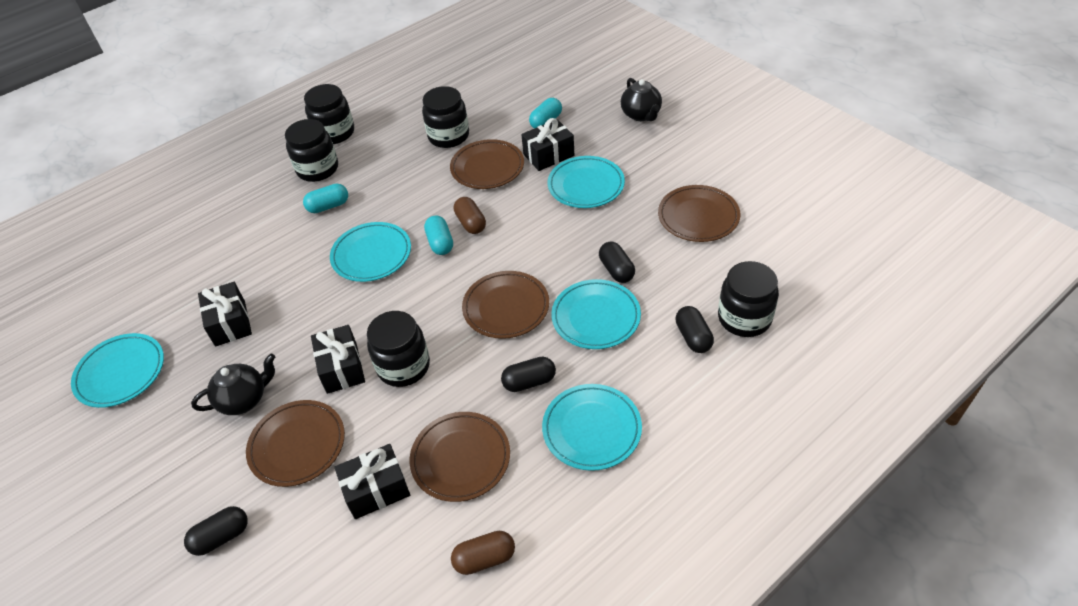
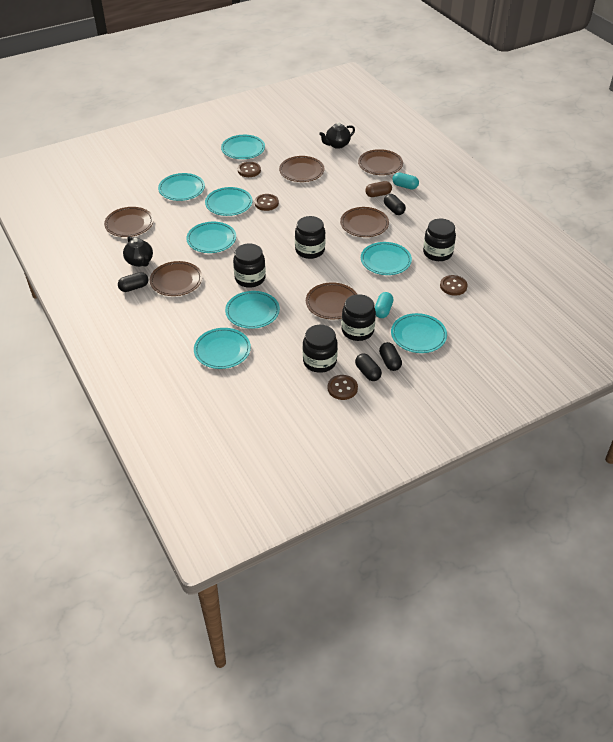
black gift: 4 -> 0
brown button: 0 -> 4
brown capsule: 2 -> 1
brown plate: 5 -> 6
turquoise capsule: 3 -> 2
turquoise plate: 5 -> 8

